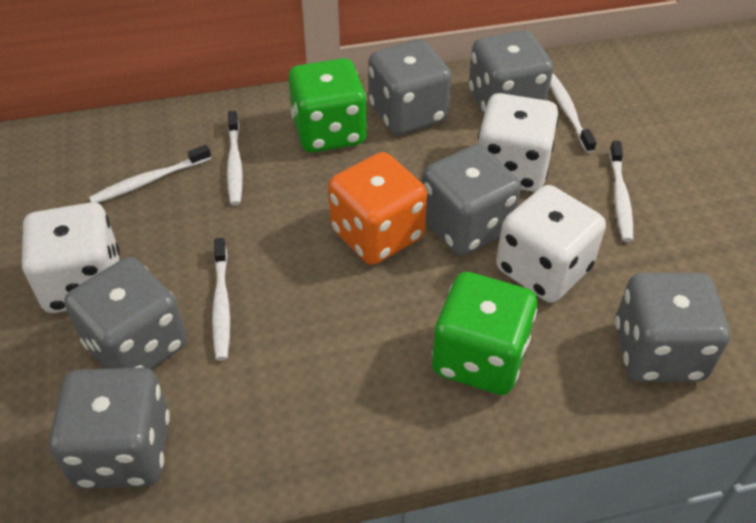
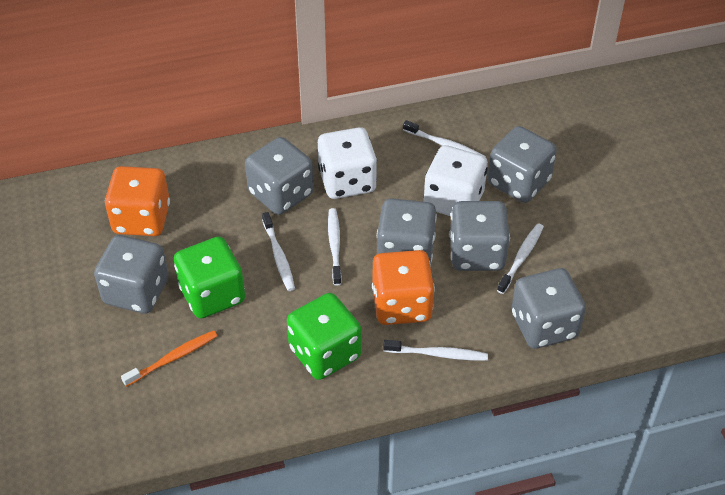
orange dice: 1 -> 2
orange toothbrush: 0 -> 1
white dice: 3 -> 2

